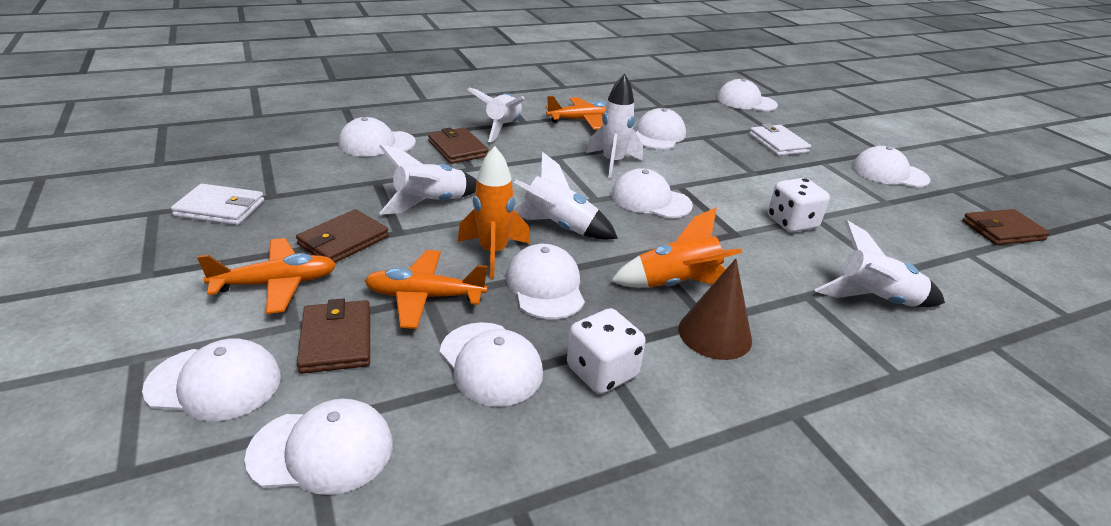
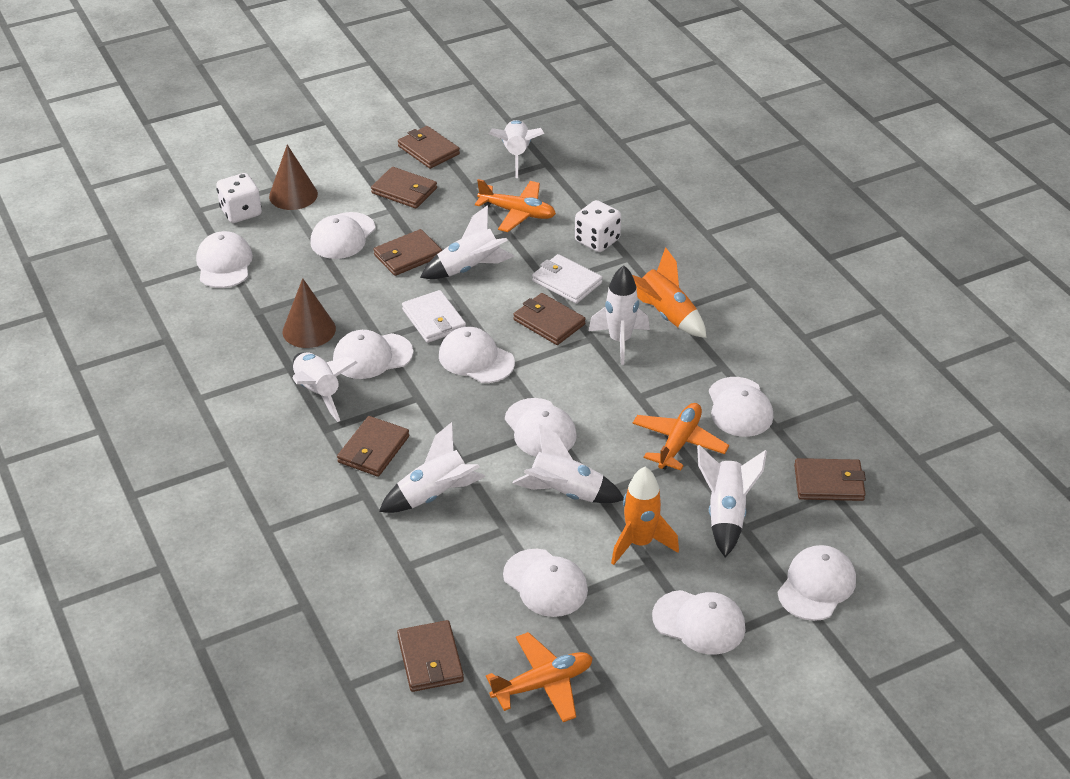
brown cone: 1 -> 2
brown wallet: 4 -> 7
white rocket: 5 -> 7

